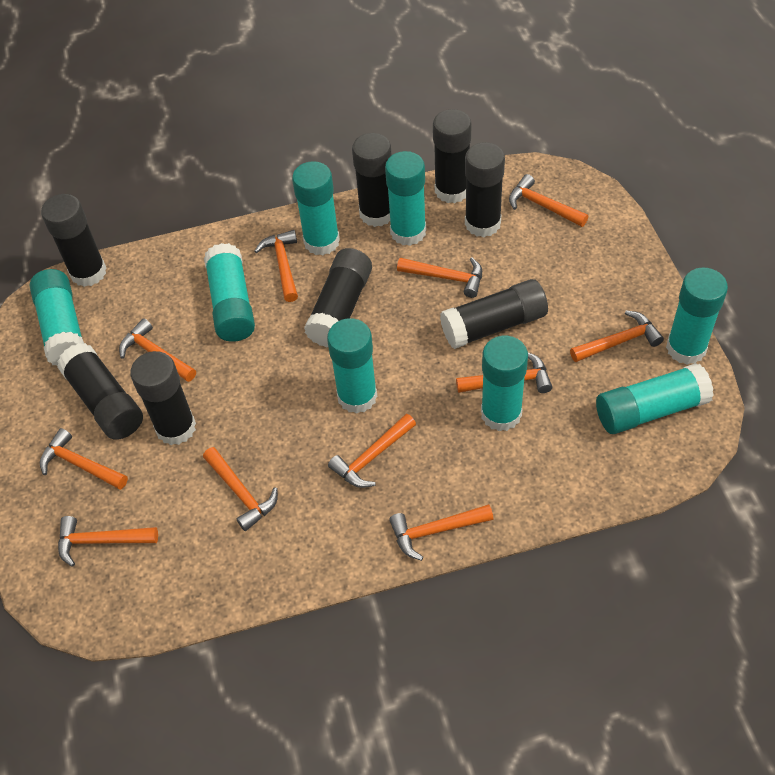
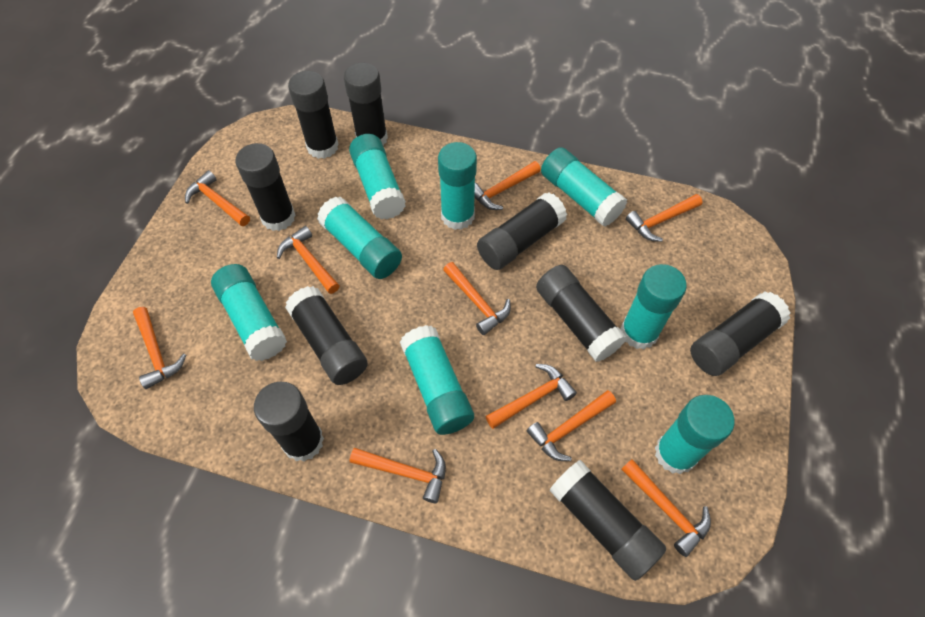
black glue stick: 8 -> 9
orange hammer: 11 -> 10

